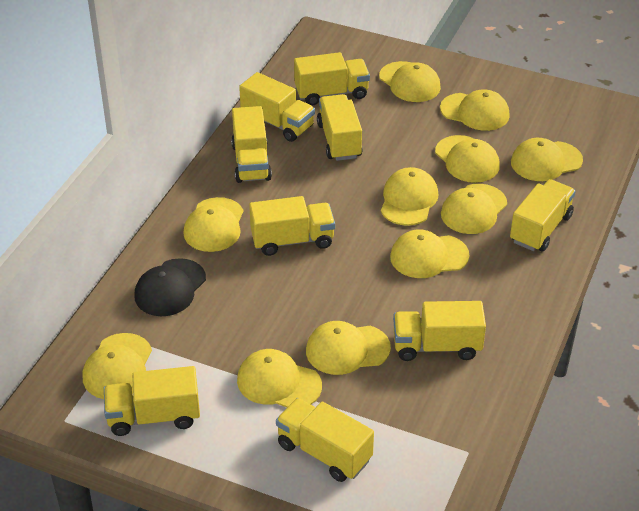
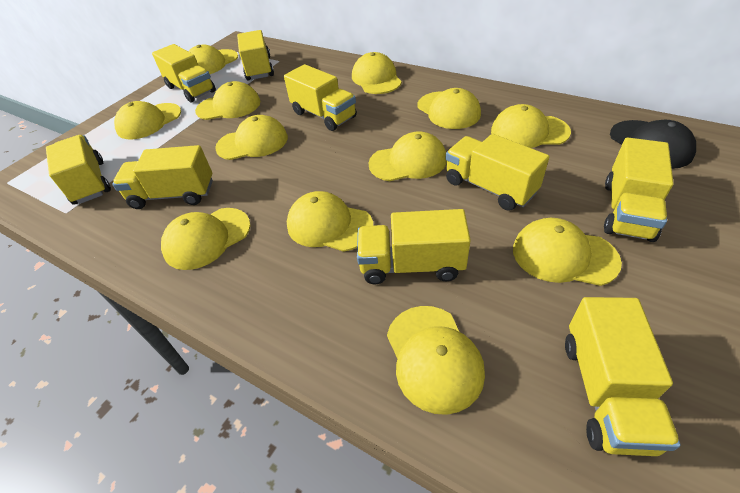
yellow cap: 11 -> 12

